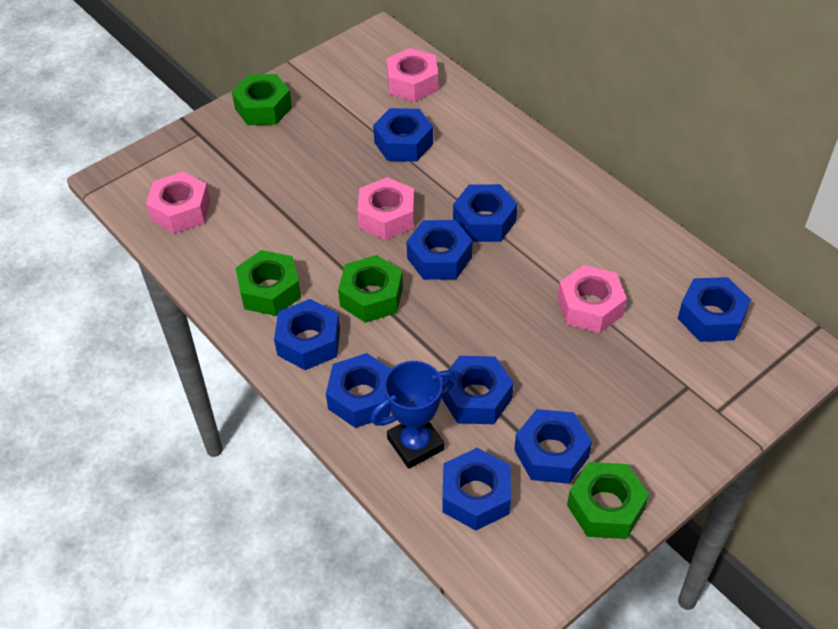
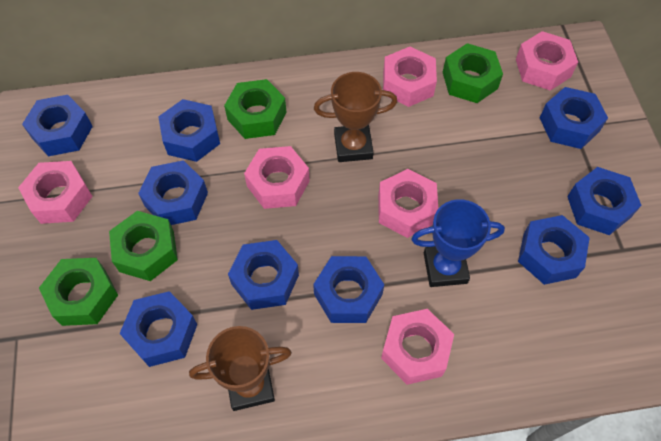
brown trophy: 0 -> 2
pink nut: 4 -> 6

